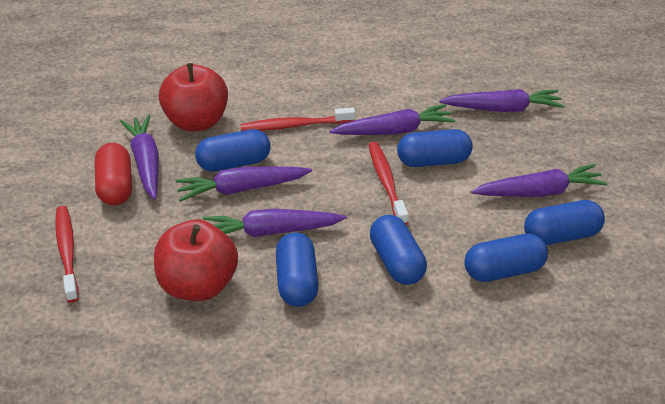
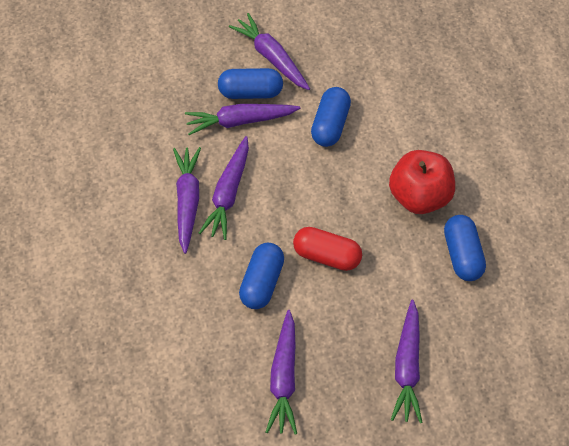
blue capsule: 6 -> 4
red apple: 2 -> 1
red toothbrush: 3 -> 0

